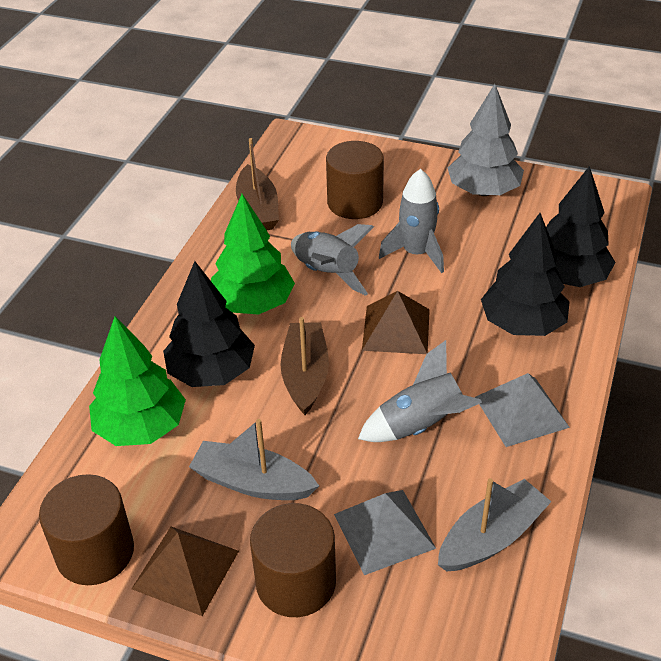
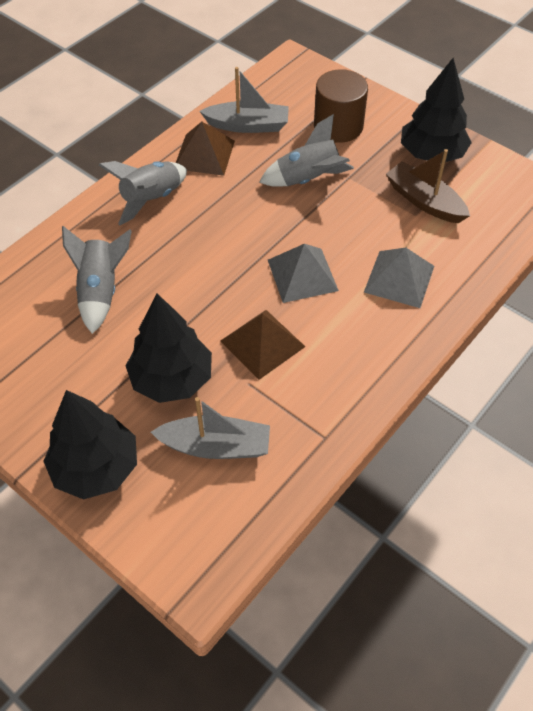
brown boat: 2 -> 1
brown cylinder: 3 -> 1
green tree: 2 -> 0
grey tree: 1 -> 0

